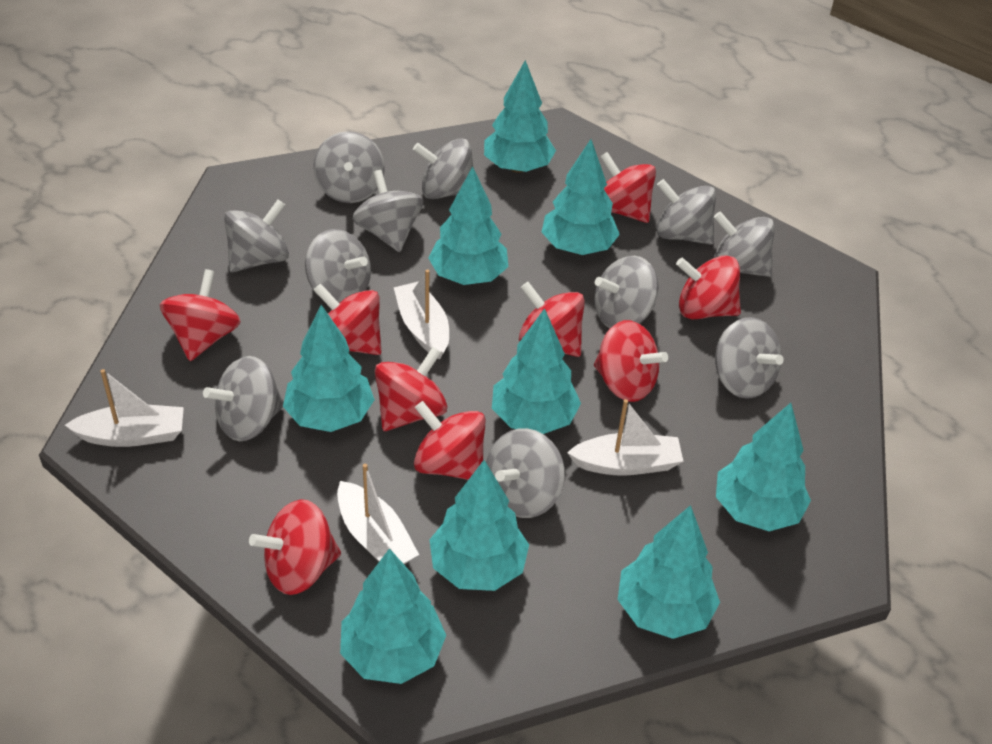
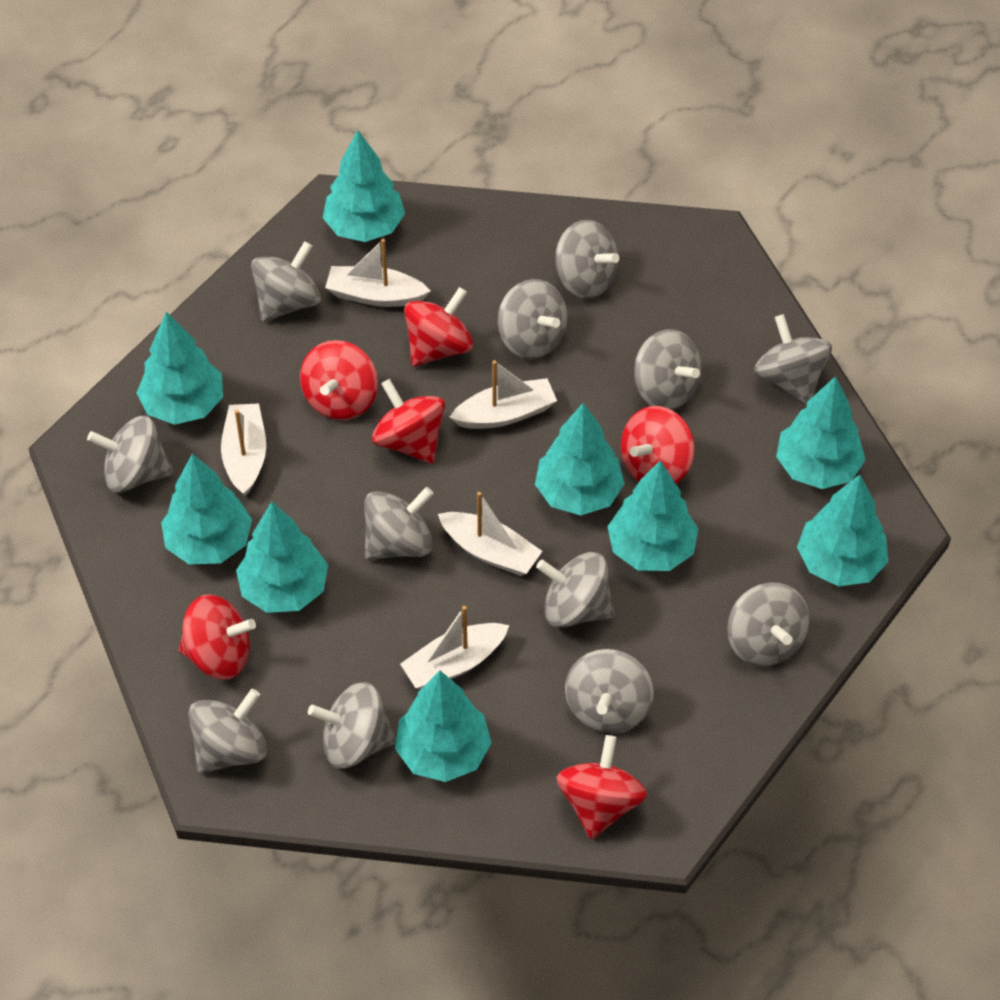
grey spinning top: 11 -> 12
red spinning top: 9 -> 6
white boat: 4 -> 5

